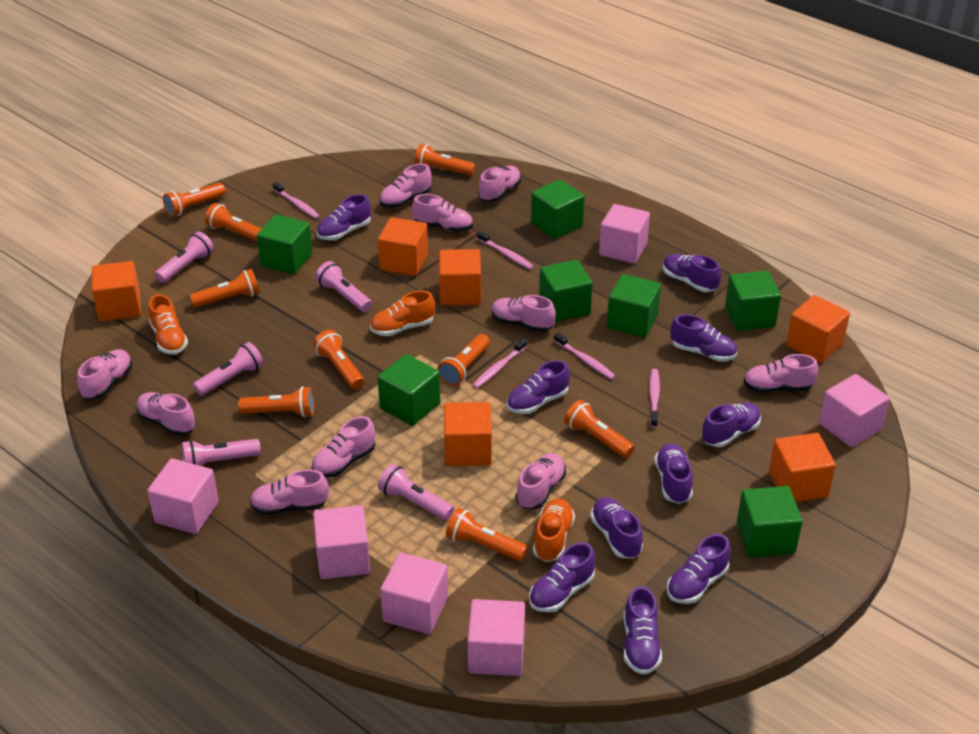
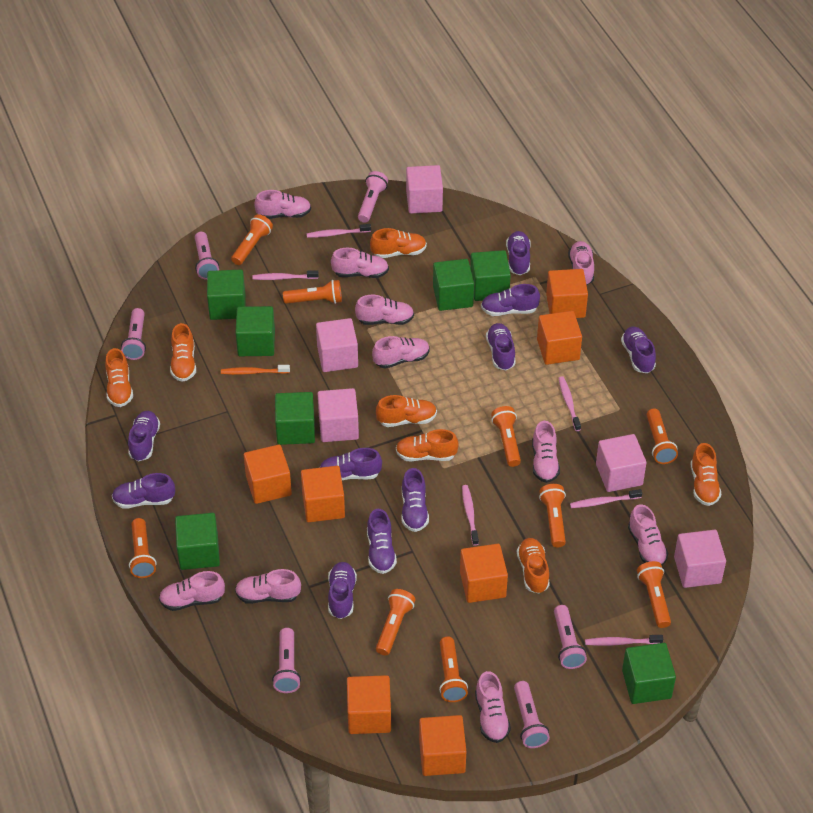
orange cube: 6 -> 7
orange shoe: 3 -> 7
orange toothbrush: 0 -> 1
pink cube: 6 -> 5
pink flashlight: 5 -> 6
pink toothbrush: 5 -> 6

